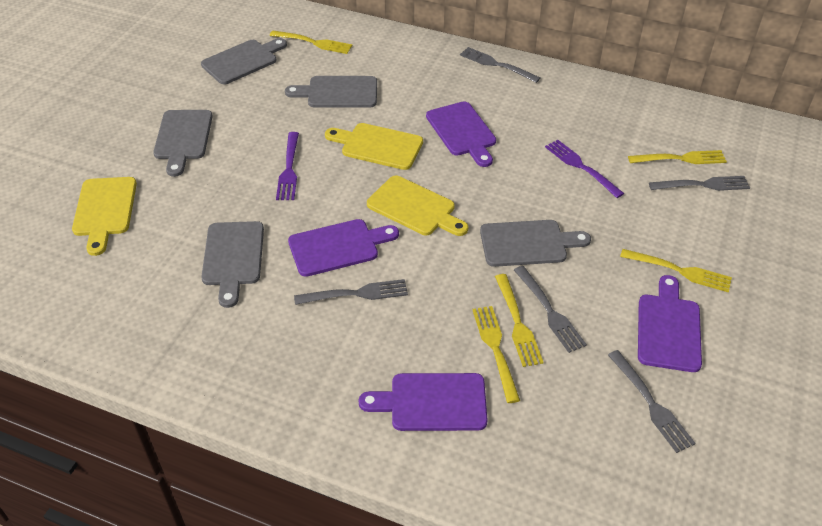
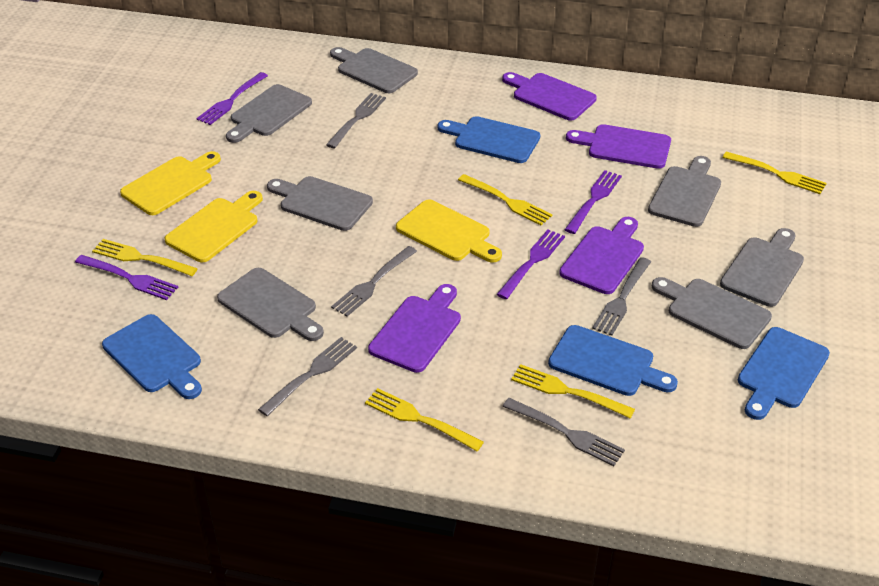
blue cutting board: 0 -> 4
grey cutting board: 5 -> 7
purple fork: 2 -> 4

